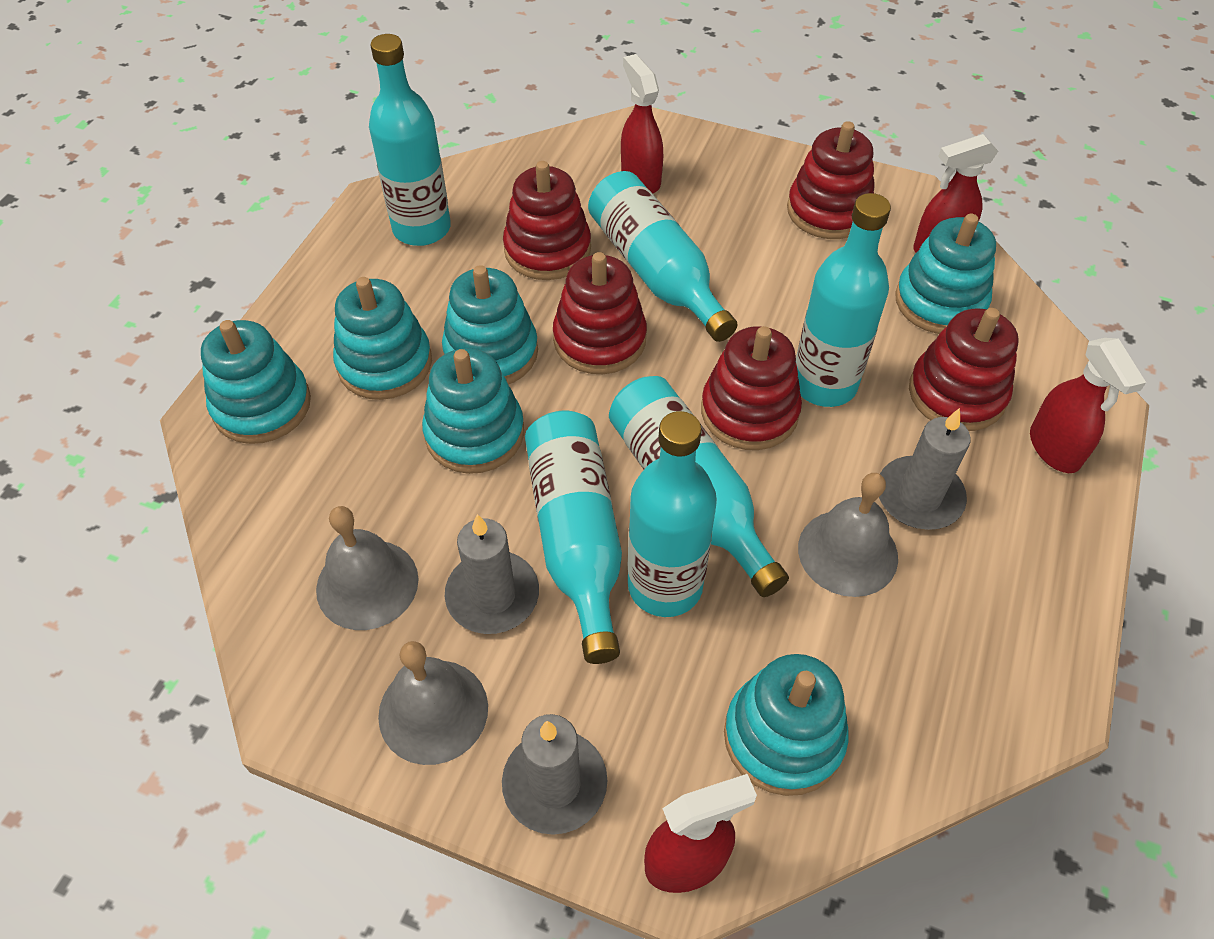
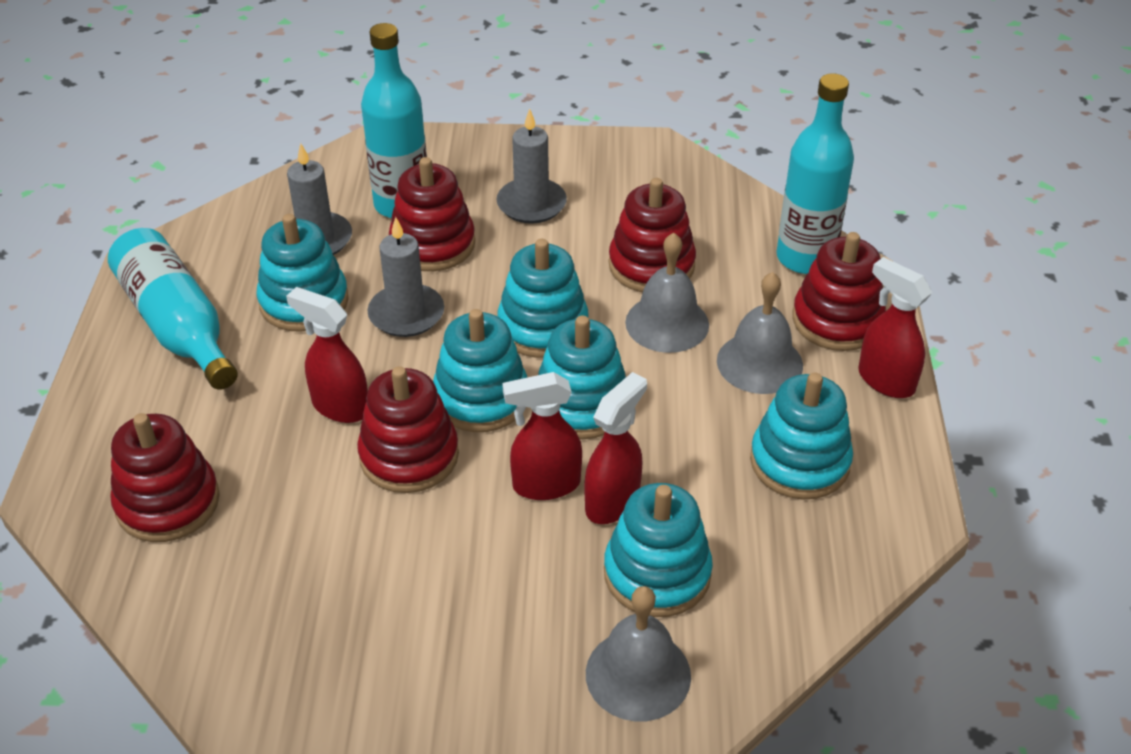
turquoise bottle: 6 -> 3

